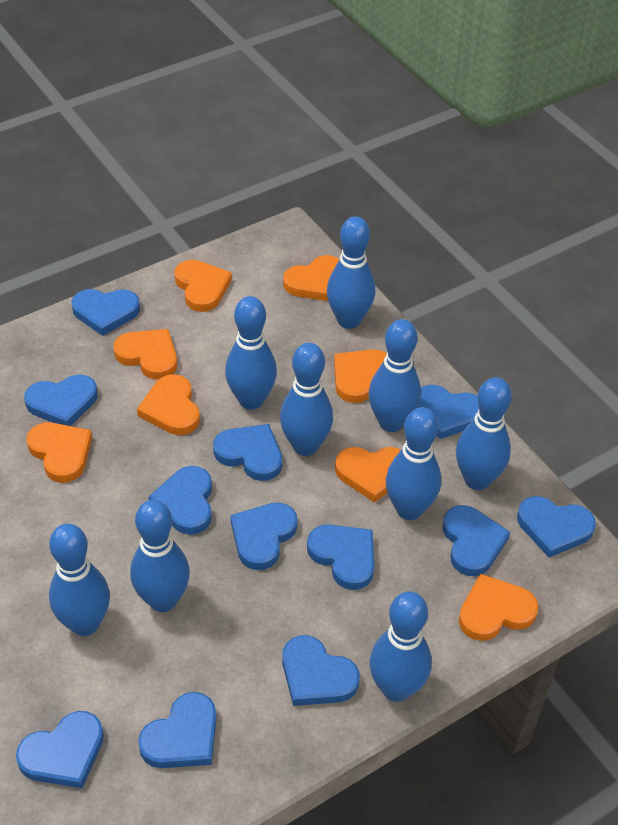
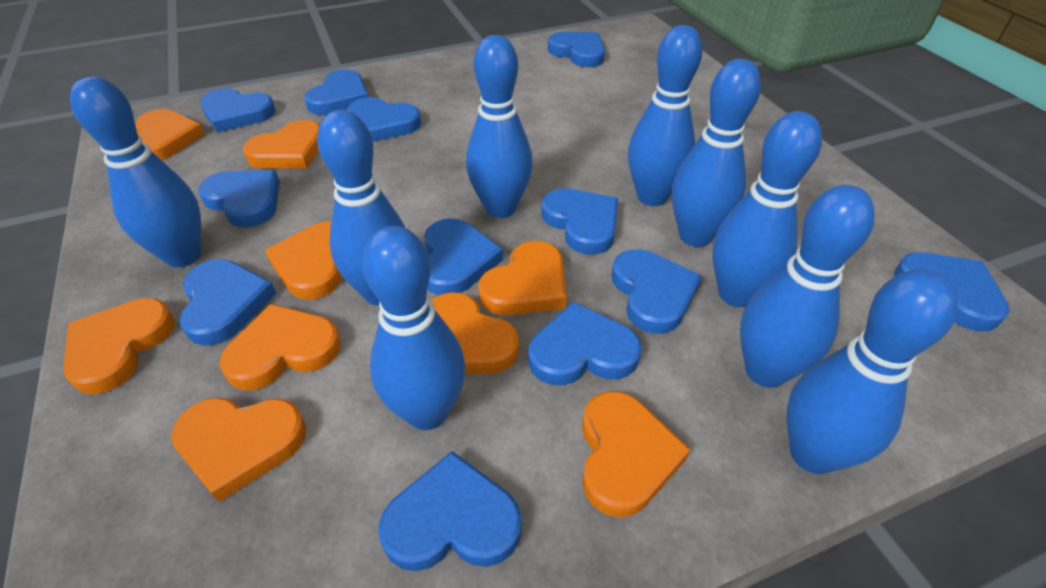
orange heart: 8 -> 9

